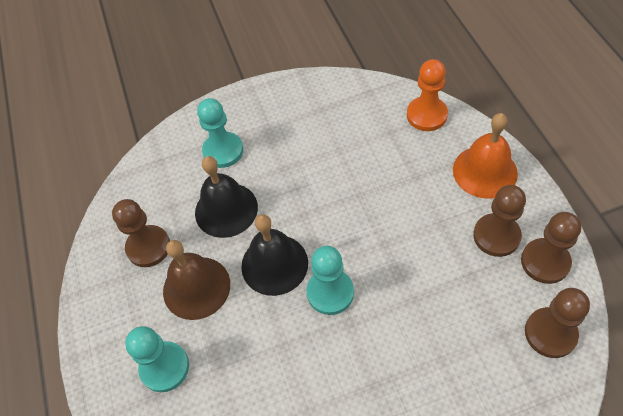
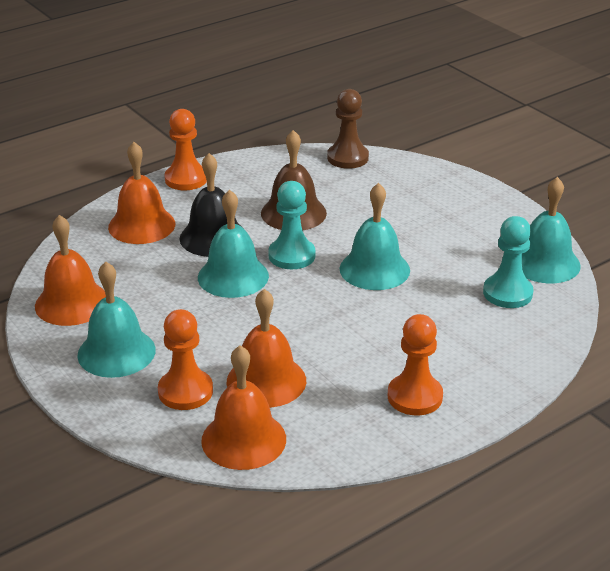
black bell: 2 -> 1
brown pawn: 4 -> 1
orange bell: 1 -> 4
orange pawn: 1 -> 3
turquoise bell: 0 -> 4
turquoise pawn: 3 -> 2

